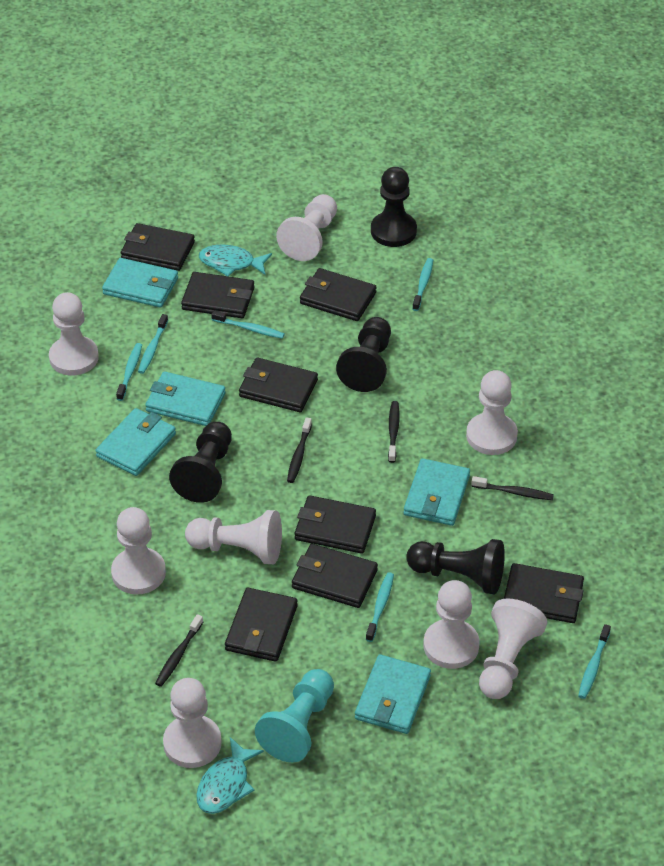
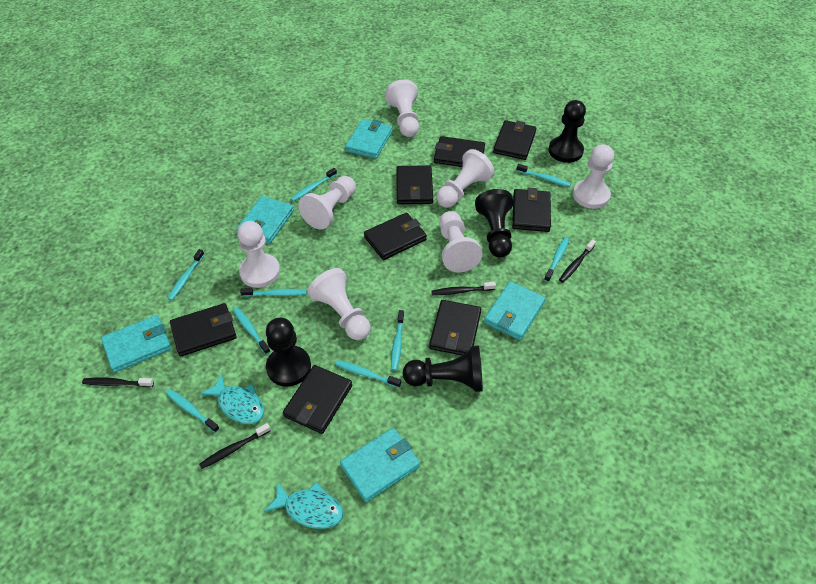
turquoise pawn: 1 -> 0
turquoise toothbrush: 6 -> 9
white pawn: 8 -> 7

